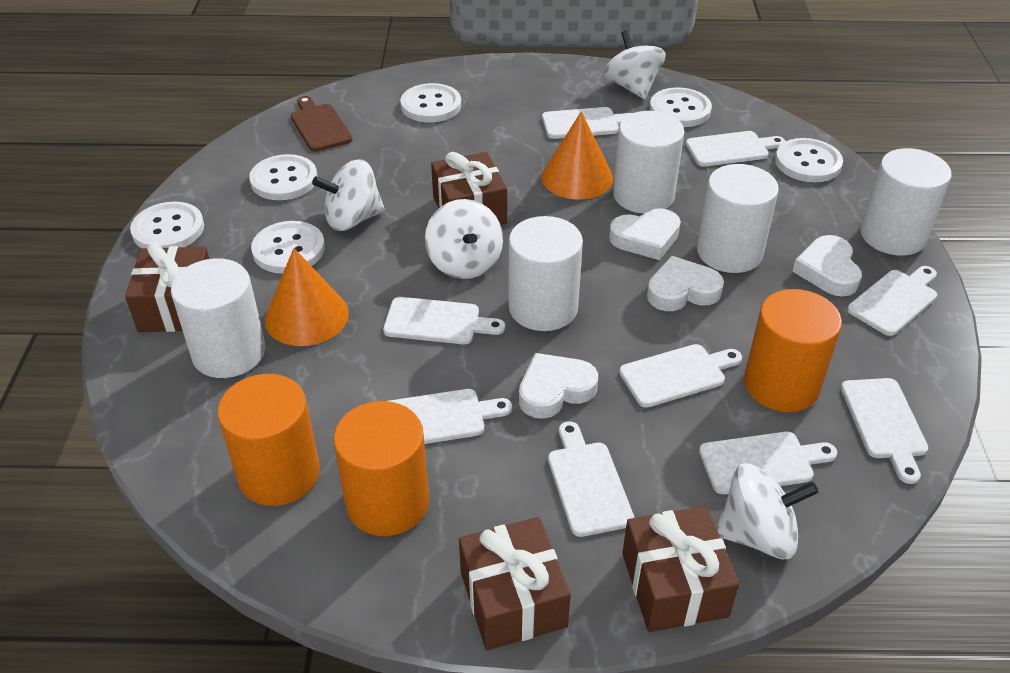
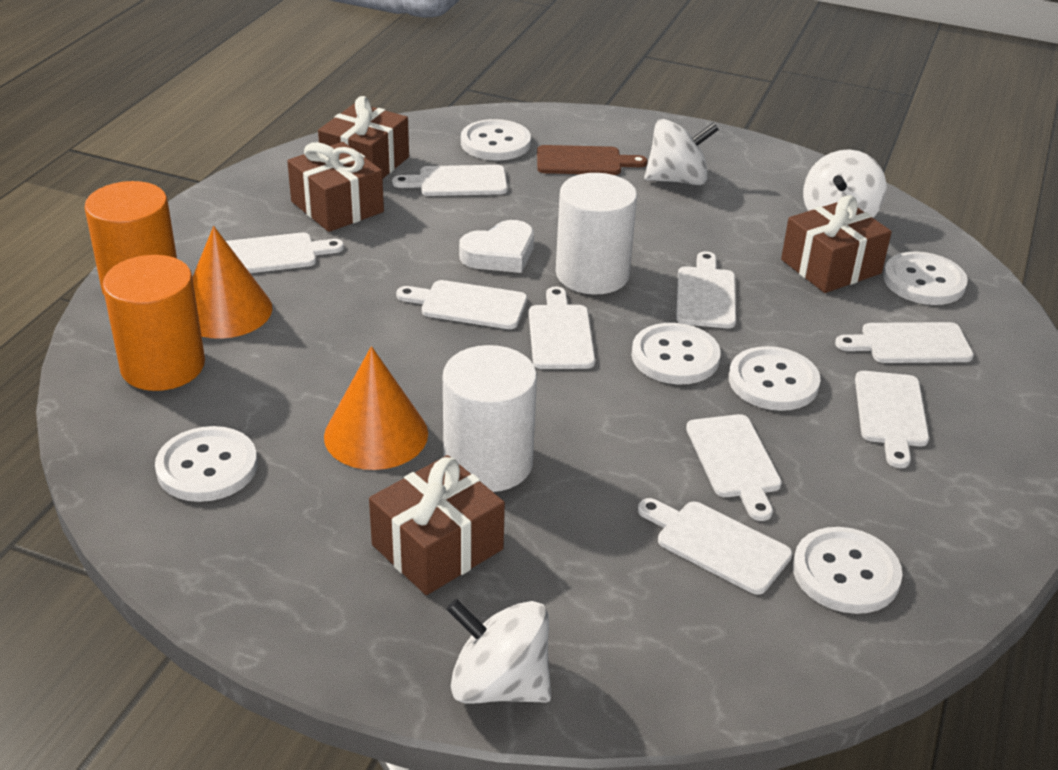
orange cylinder: 3 -> 2
white cylinder: 5 -> 2
white heart: 4 -> 1
white spinning top: 4 -> 3

